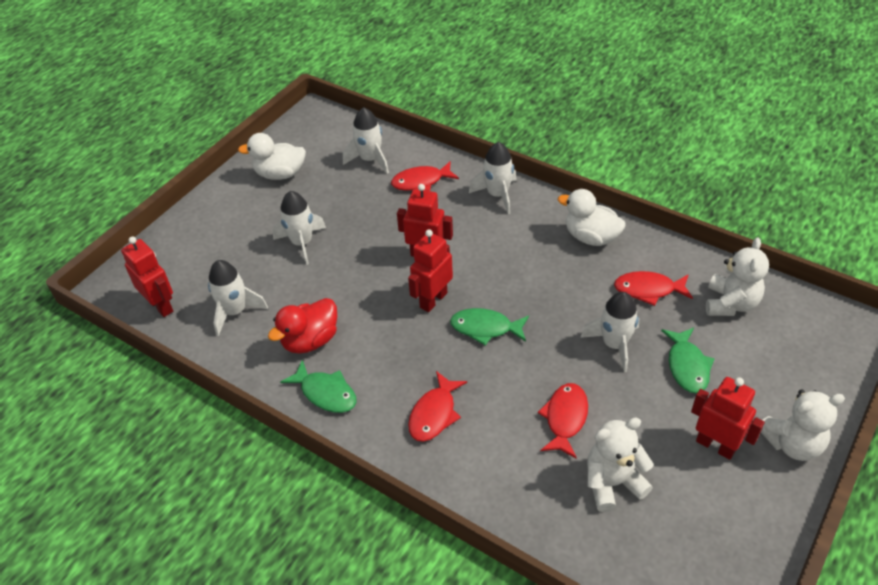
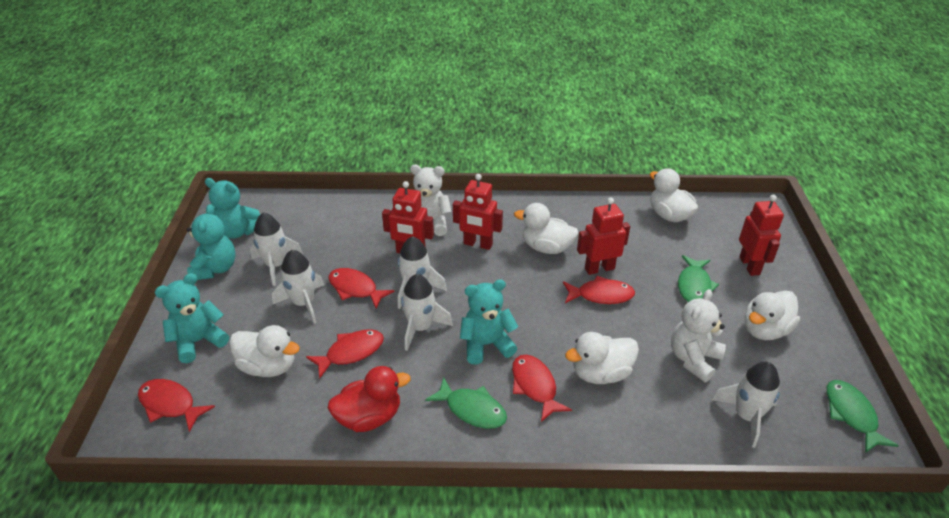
red fish: 4 -> 5
turquoise teddy bear: 0 -> 4
white duck: 2 -> 5
white teddy bear: 3 -> 2

